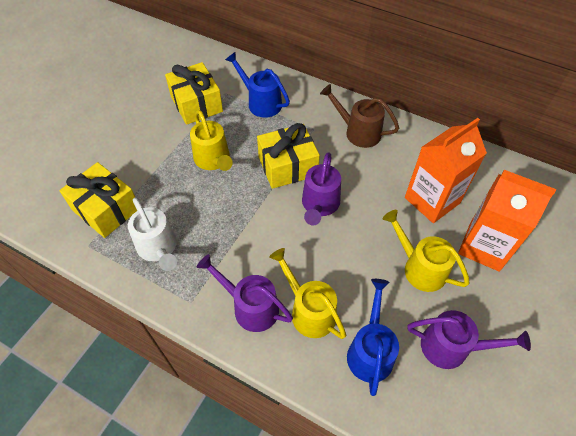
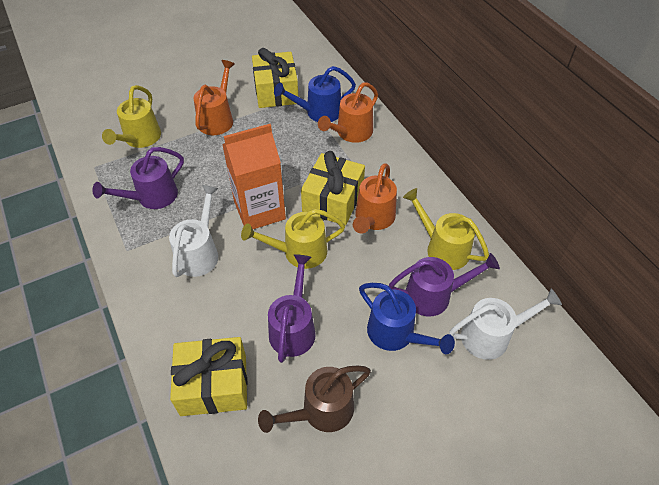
orange carton: 2 -> 1
orange watering can: 0 -> 3
white watering can: 1 -> 2

